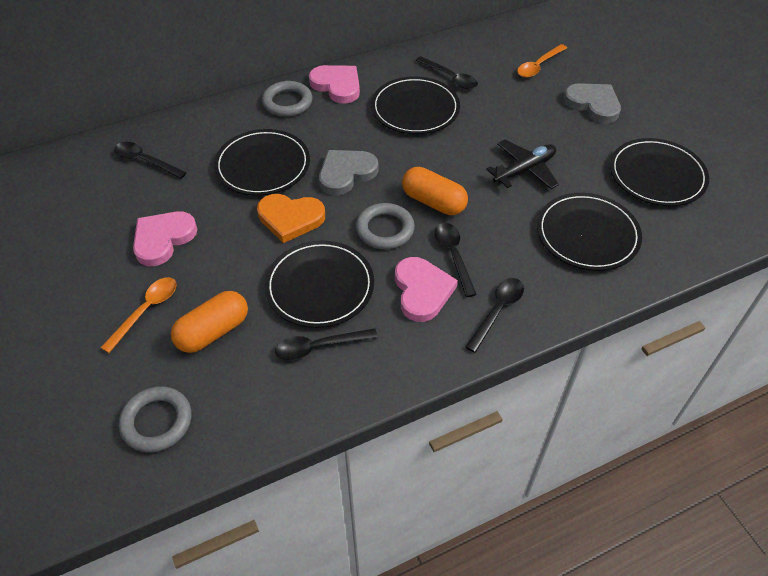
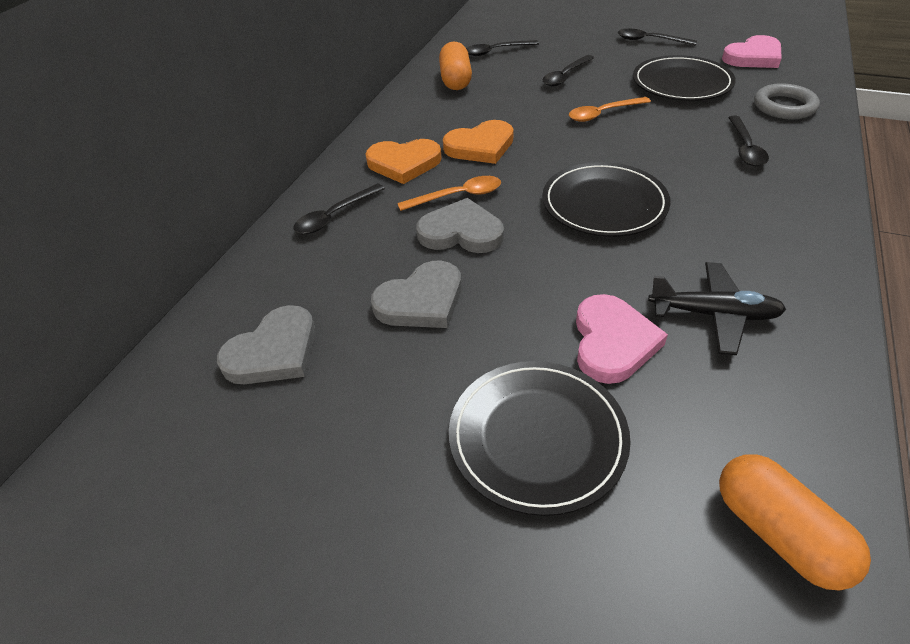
black plate: 5 -> 3
grey heart: 2 -> 3
grey ring: 3 -> 1
orange heart: 1 -> 2
pink heart: 3 -> 2

